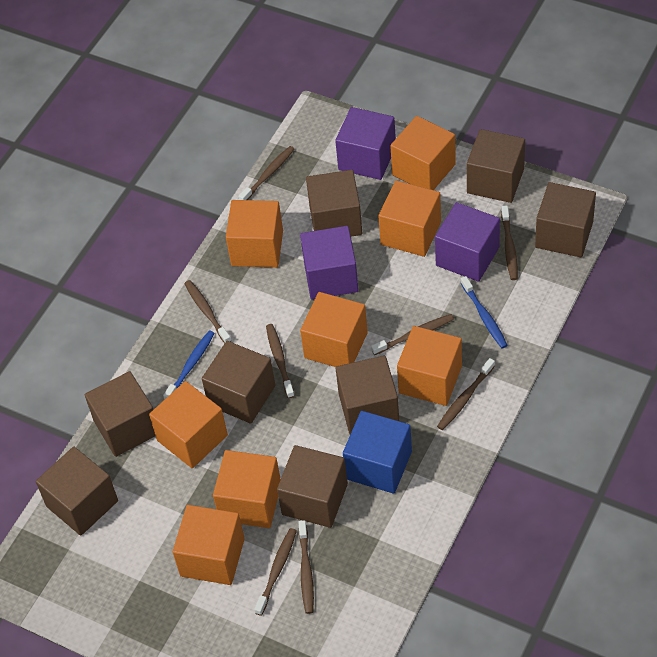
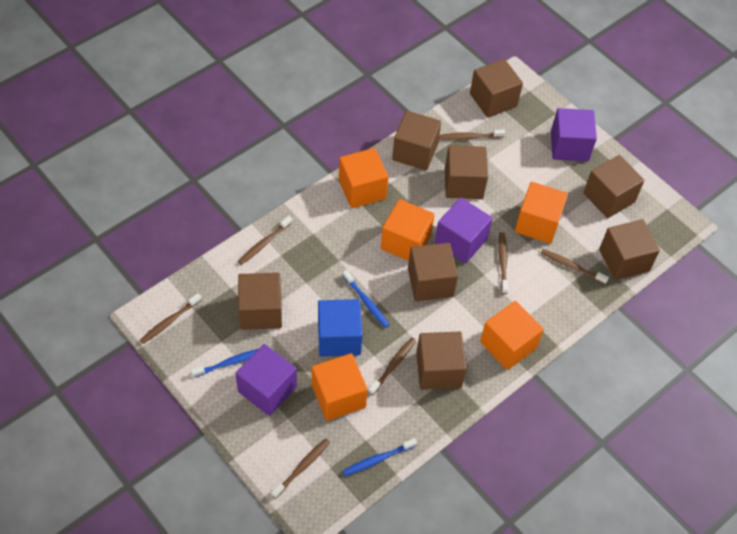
blue toothbrush: 2 -> 3
brown toothbrush: 8 -> 7
orange cube: 8 -> 5

